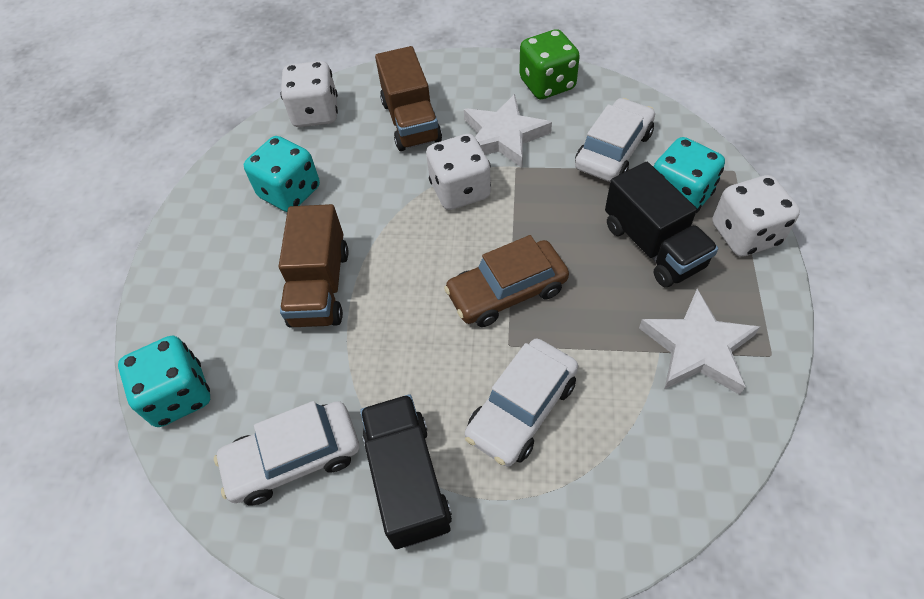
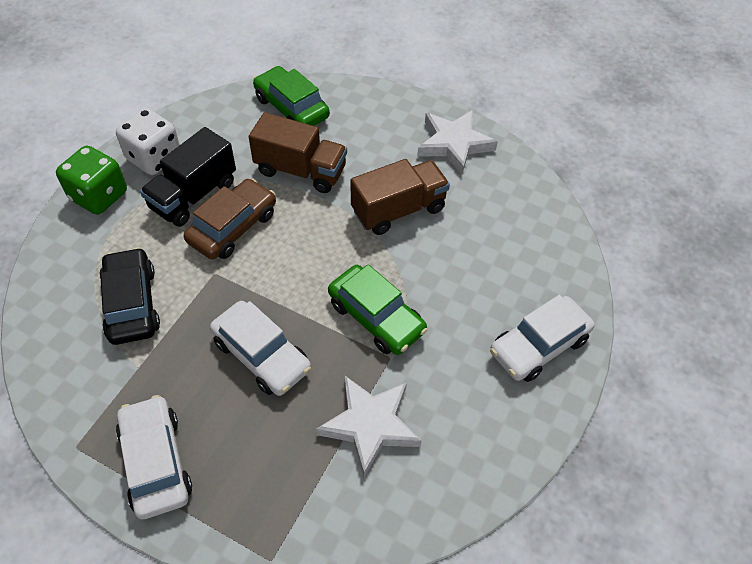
black car: 0 -> 1
black truck: 2 -> 1
green car: 0 -> 2
turquoise dice: 3 -> 0
white dice: 3 -> 1

